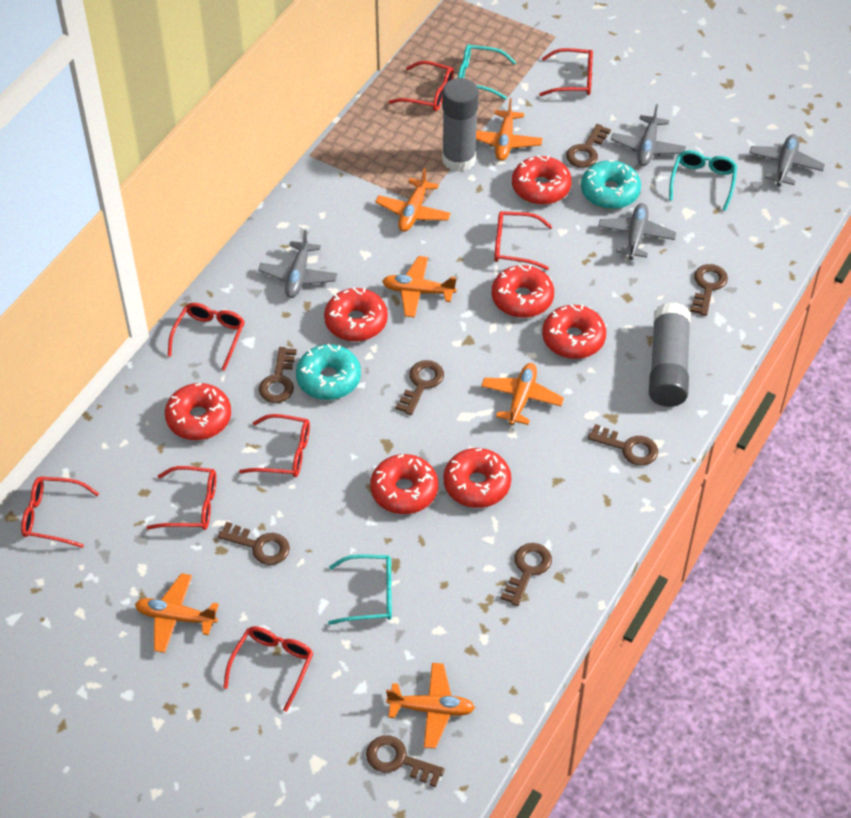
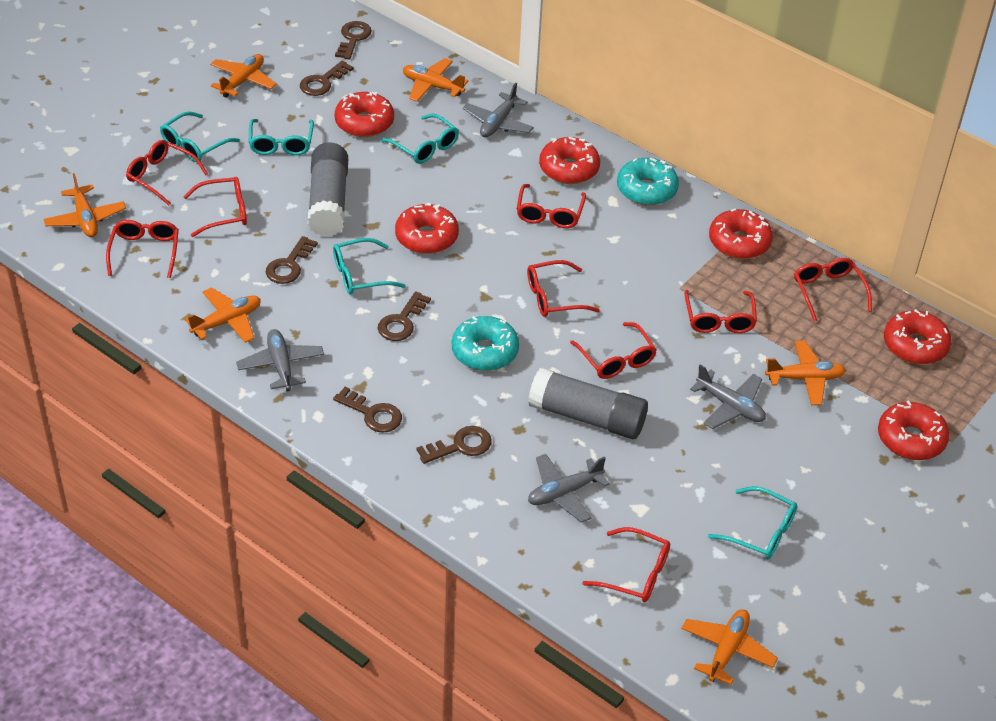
brown key: 8 -> 6
red donut: 7 -> 6
red glasses: 8 -> 9
turquoise glasses: 3 -> 5

